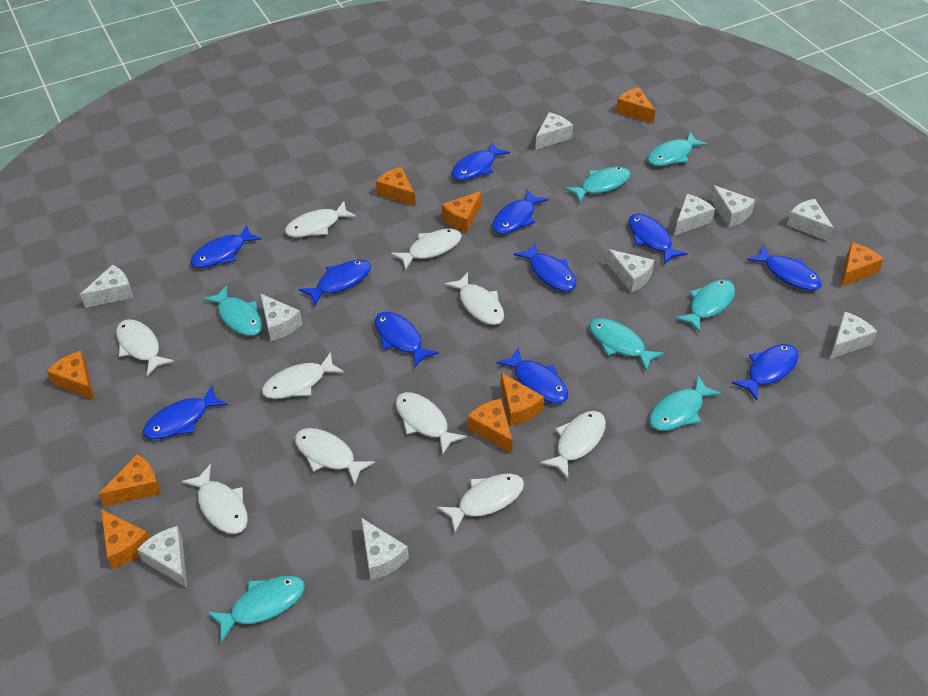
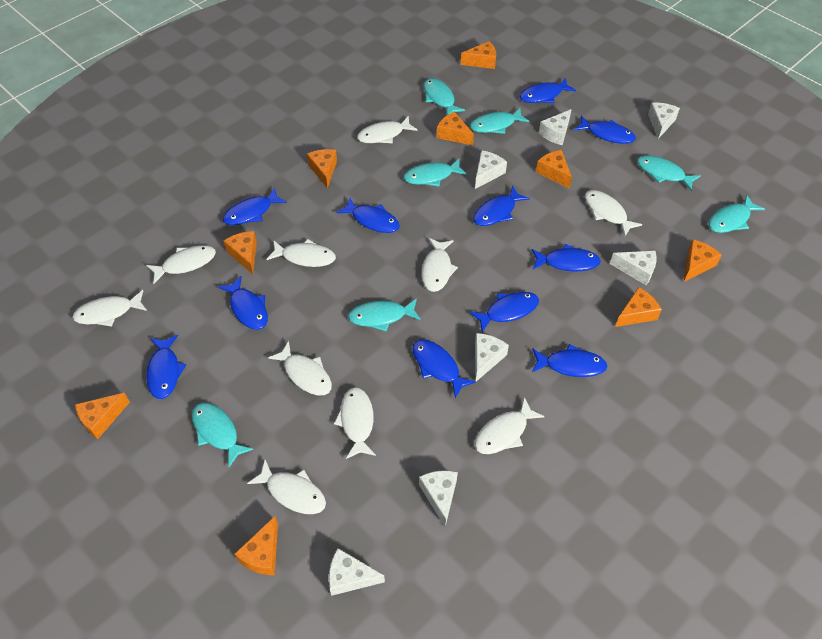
white cheese: 10 -> 7

